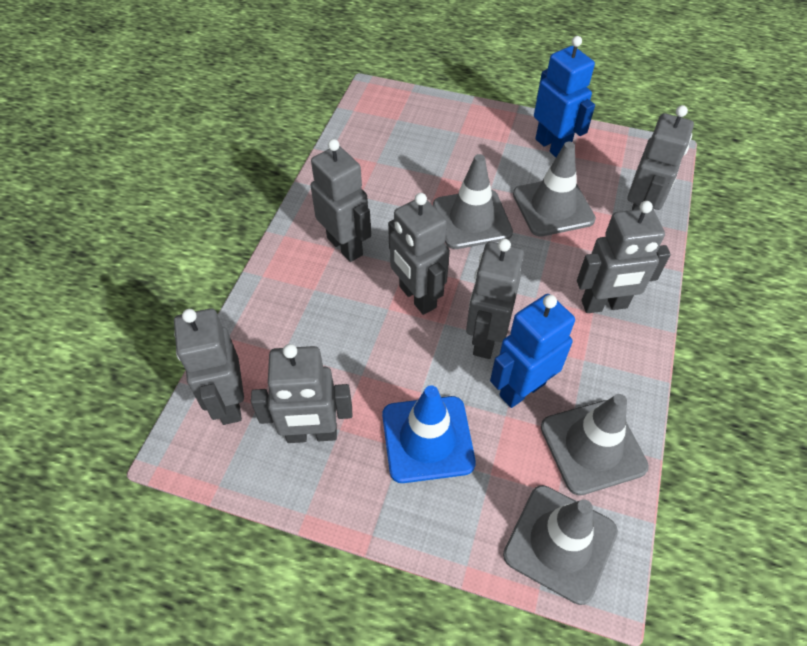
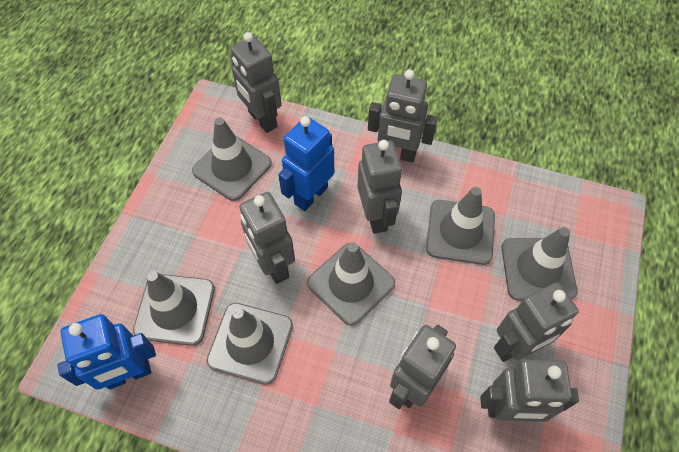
blue traffic cone: 1 -> 0
grey traffic cone: 4 -> 6

